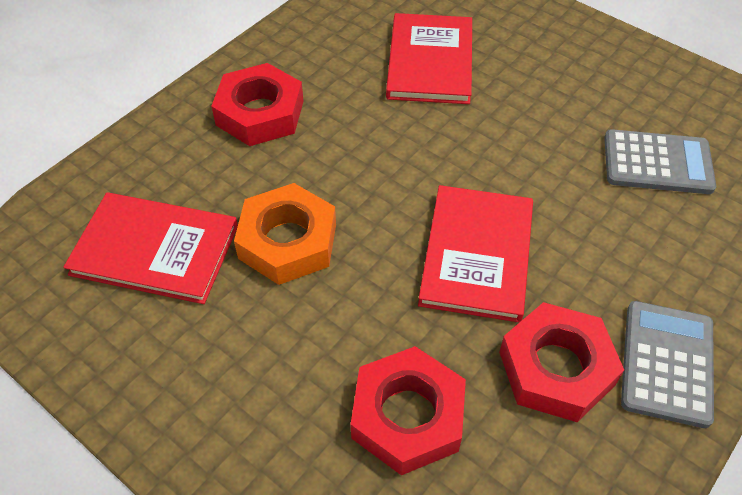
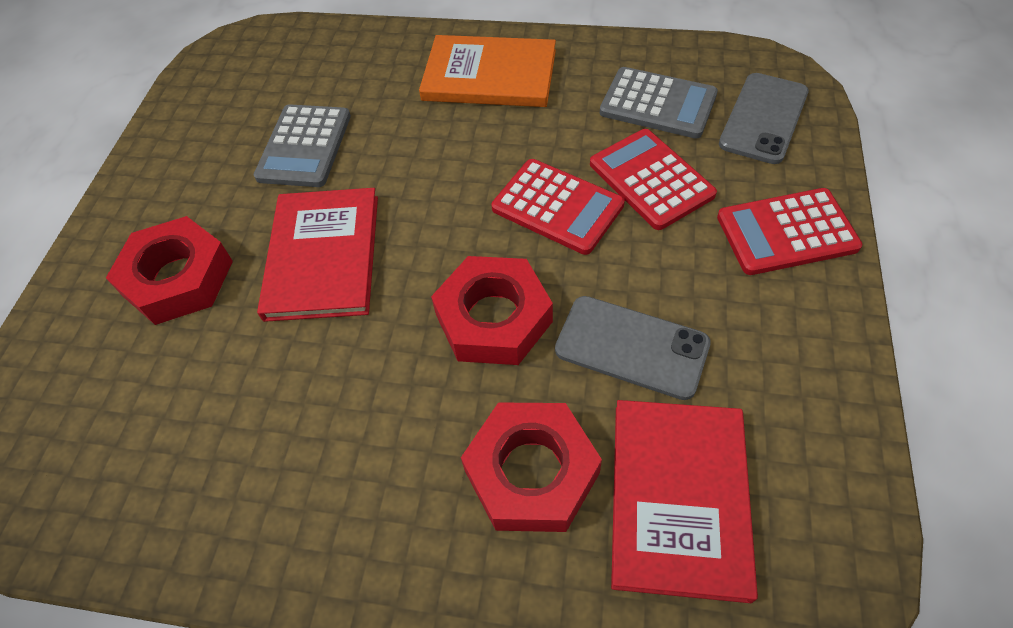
grey phone: 0 -> 2
orange book: 0 -> 1
orange nut: 1 -> 0
red book: 3 -> 2
red calculator: 0 -> 3

